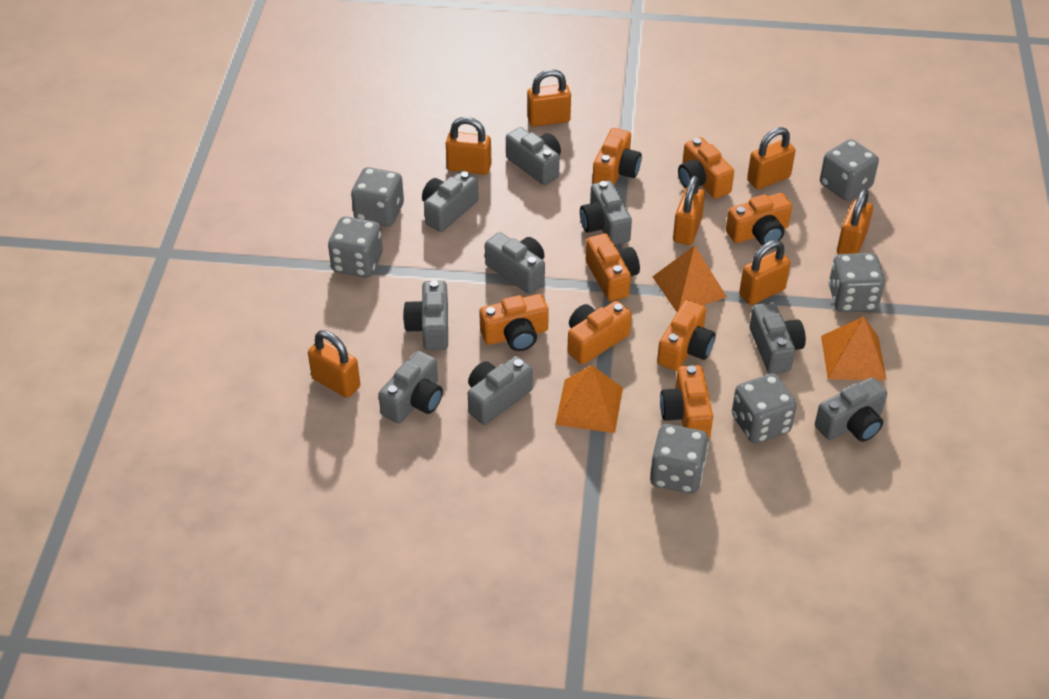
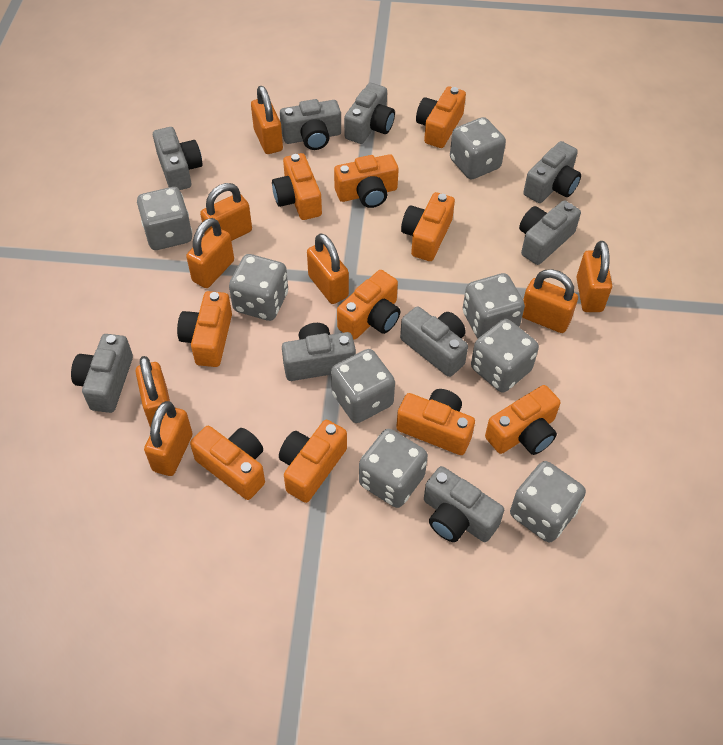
grey dice: 6 -> 8
orange camera: 8 -> 10
orange padlock: 7 -> 8
orange pyramid: 3 -> 0

